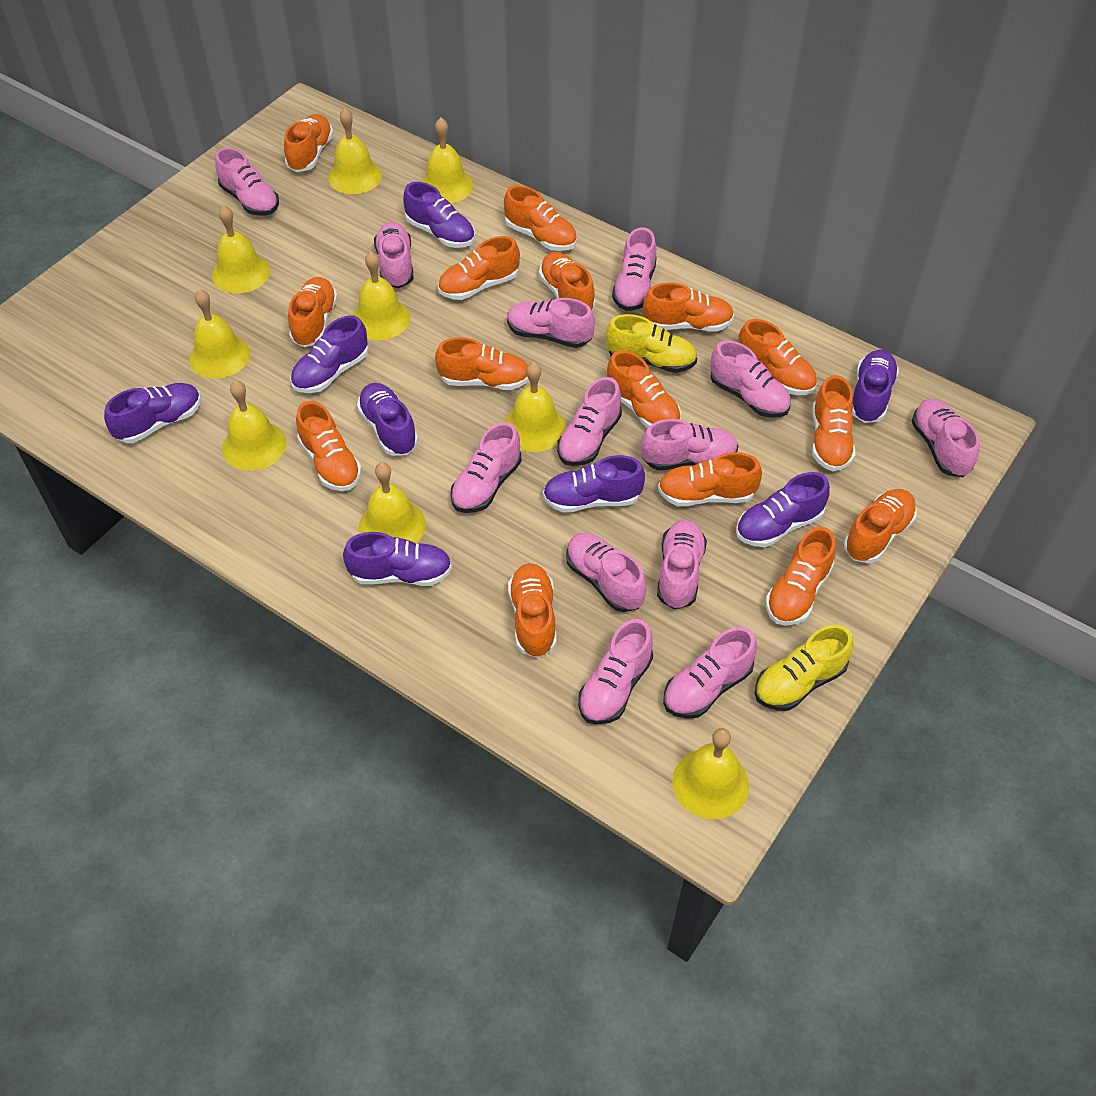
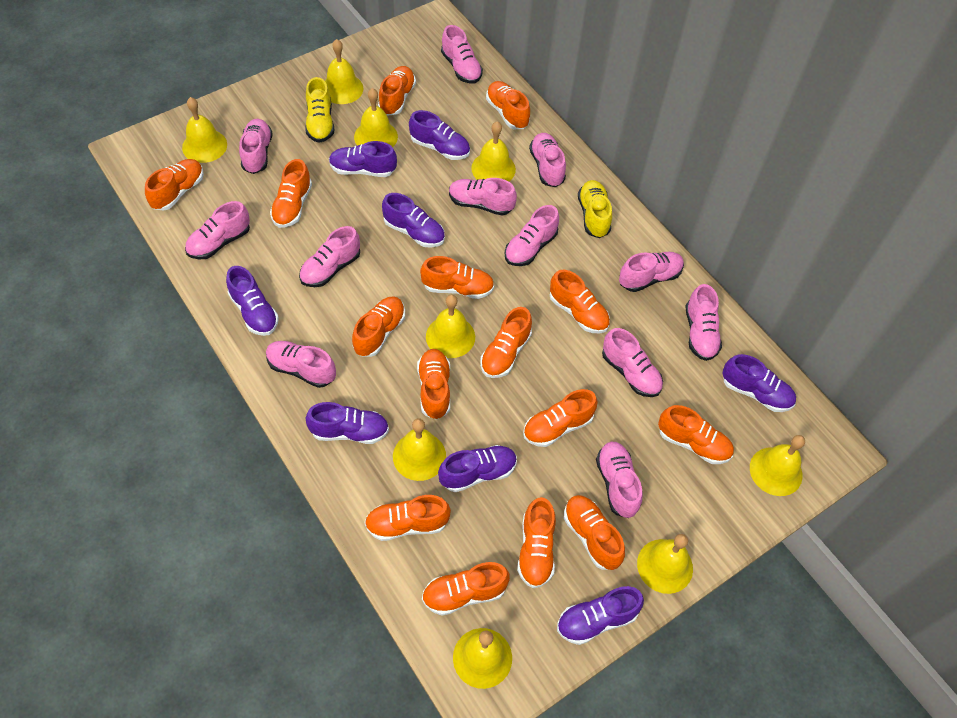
pink shoe: 13 -> 12

